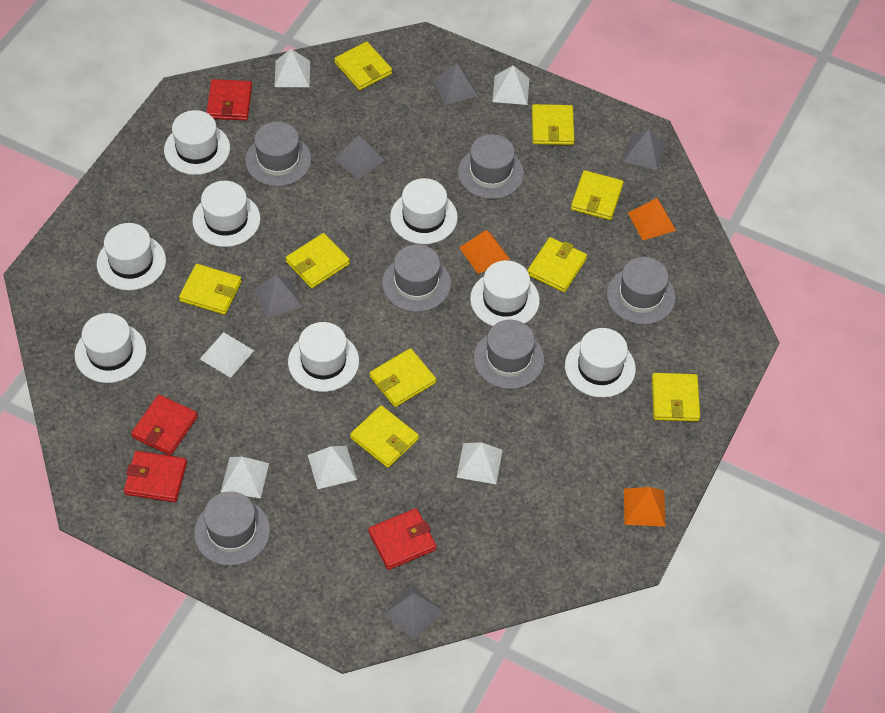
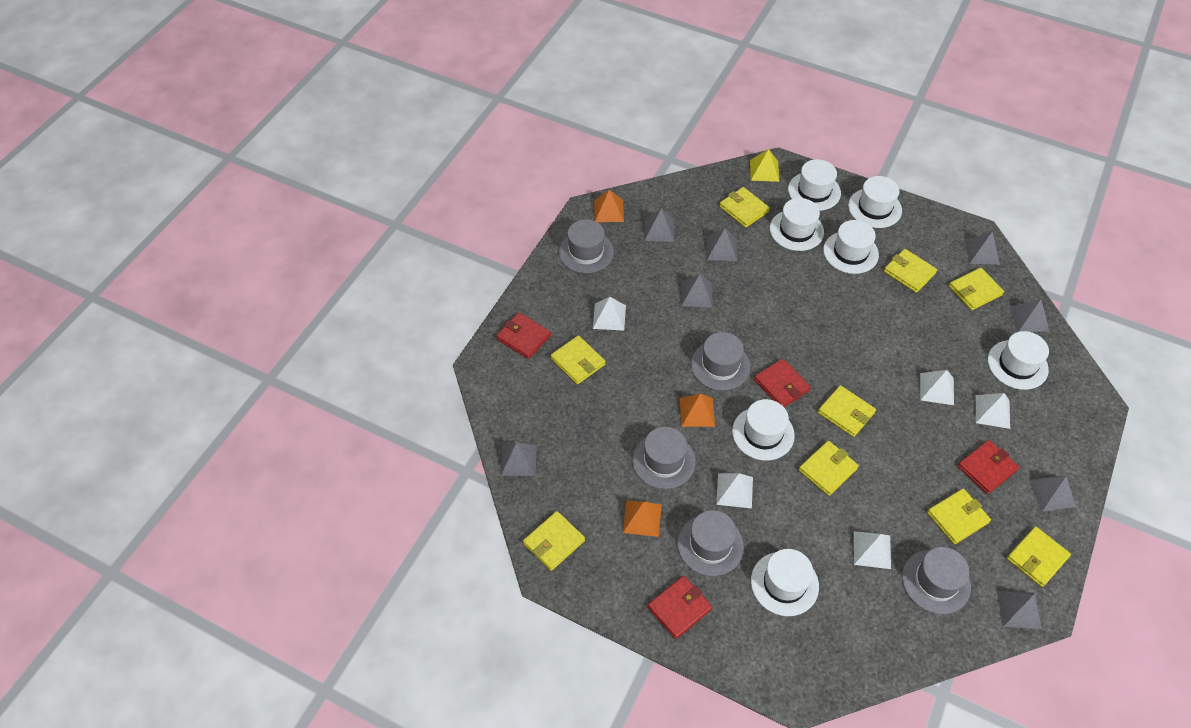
grey hat: 6 -> 5
grey pyramid: 5 -> 8
white hat: 8 -> 7
white pyramid: 6 -> 5
yellow pyramid: 0 -> 1

